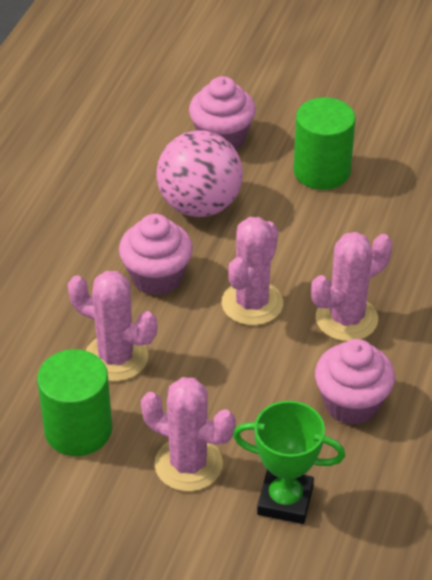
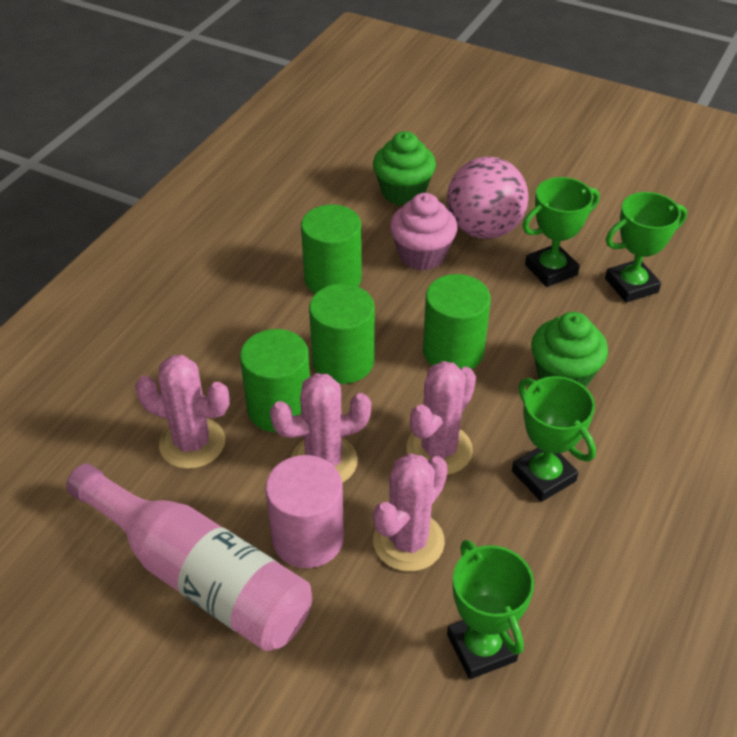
green cupcake: 0 -> 2
green cylinder: 2 -> 4
green trophy: 1 -> 4
pink bottle: 0 -> 1
pink cupcake: 3 -> 1
pink cylinder: 0 -> 1

